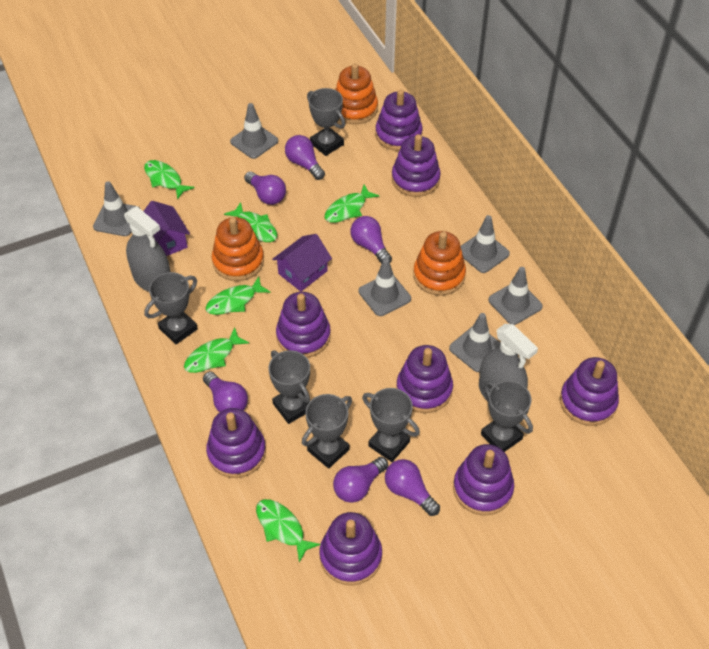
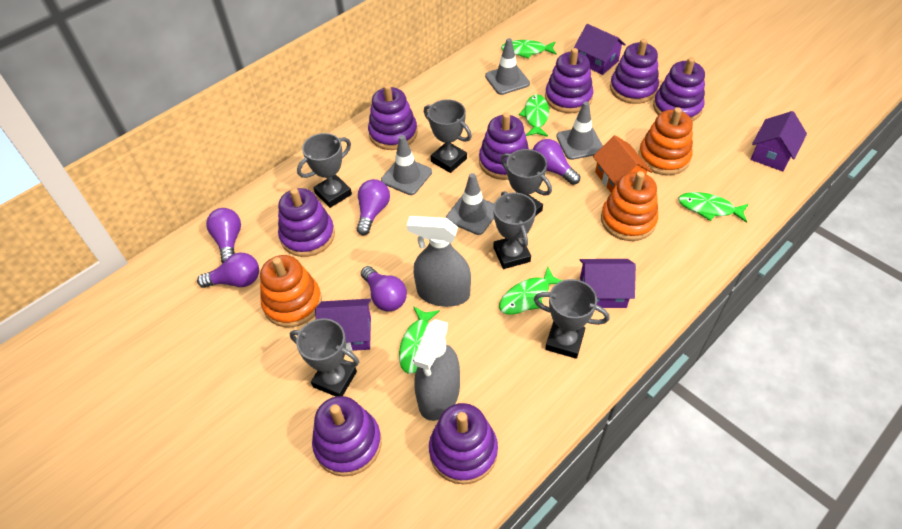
green fish: 6 -> 5
grey traffic cone: 6 -> 4
orange house: 0 -> 1
purple house: 2 -> 4
purple light bulb: 6 -> 5

